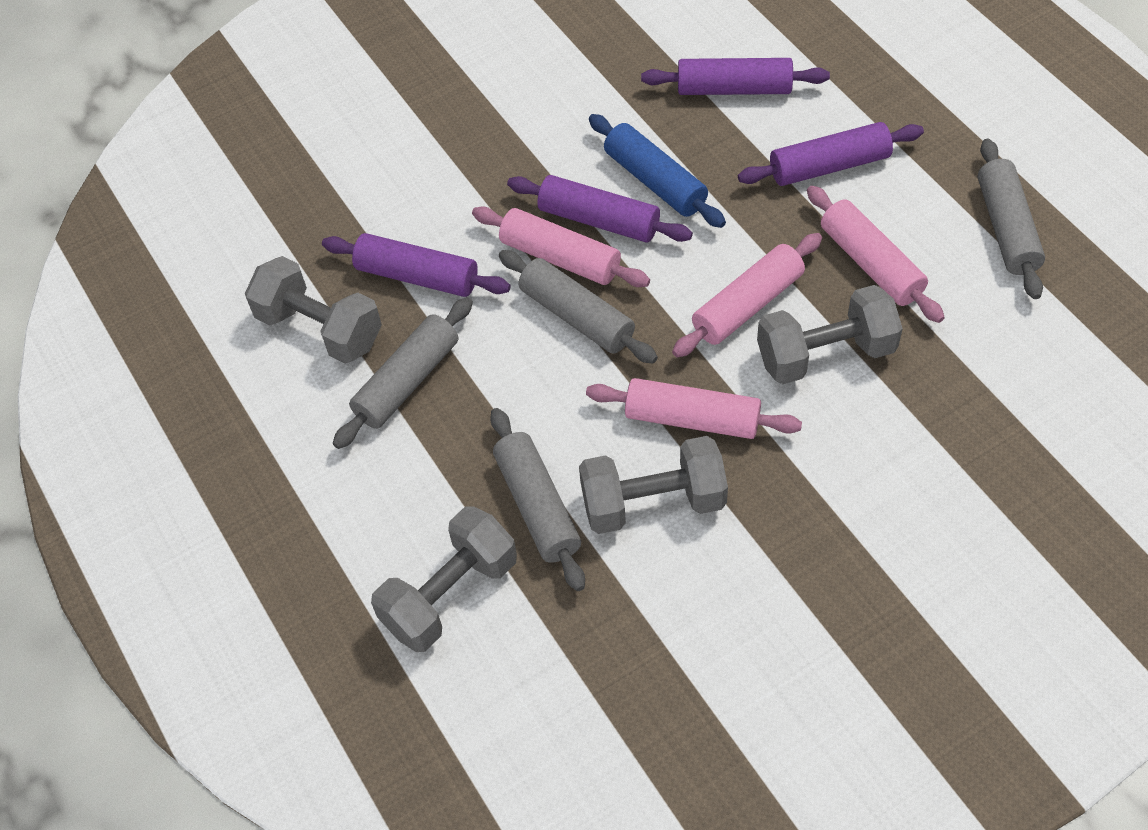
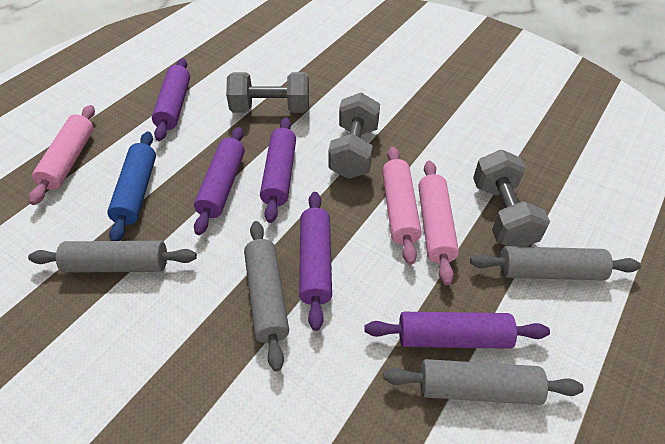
grey dumbbell: 4 -> 3
pink rolling pin: 4 -> 3
purple rolling pin: 4 -> 5

